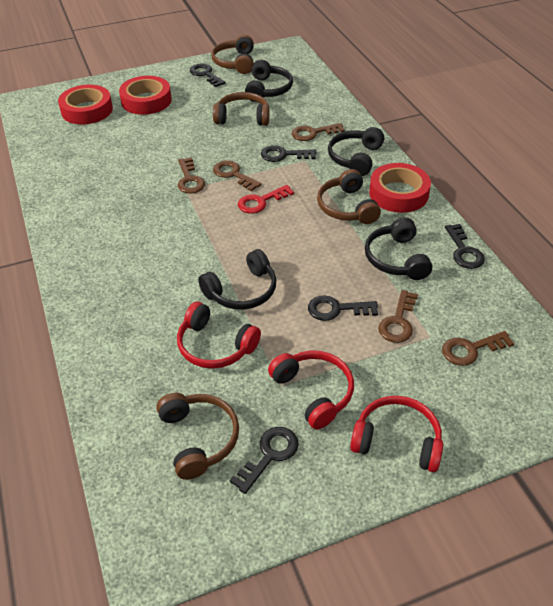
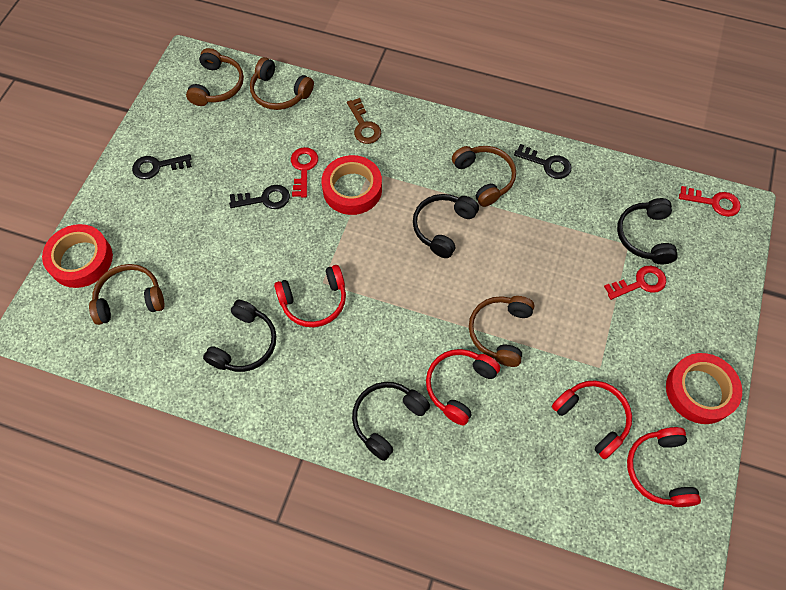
black key: 5 -> 3
brown headphones: 4 -> 5
brown key: 5 -> 1
red headphones: 3 -> 4
red key: 1 -> 3

